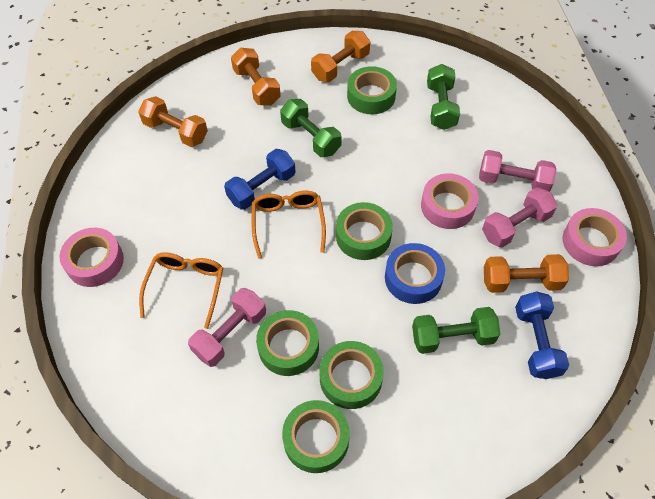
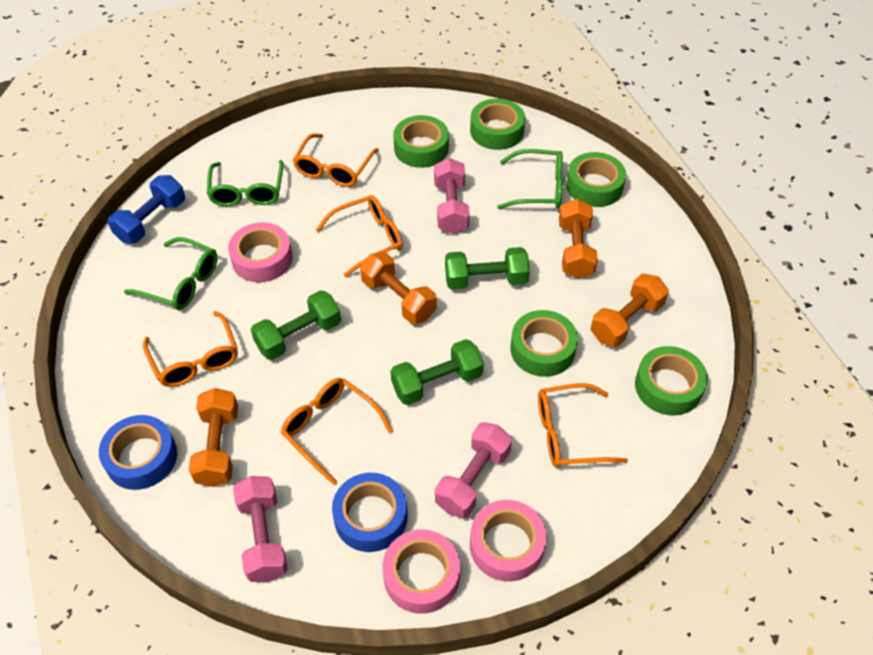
blue dumbbell: 2 -> 1
blue tape: 1 -> 2
green glasses: 0 -> 3
orange glasses: 2 -> 5

